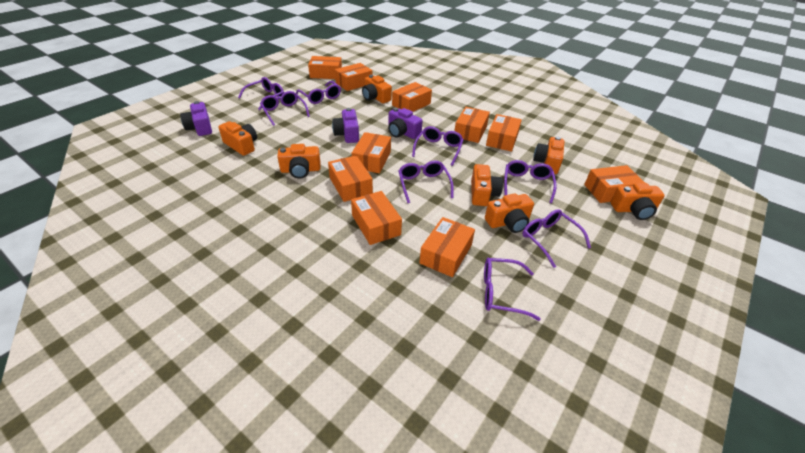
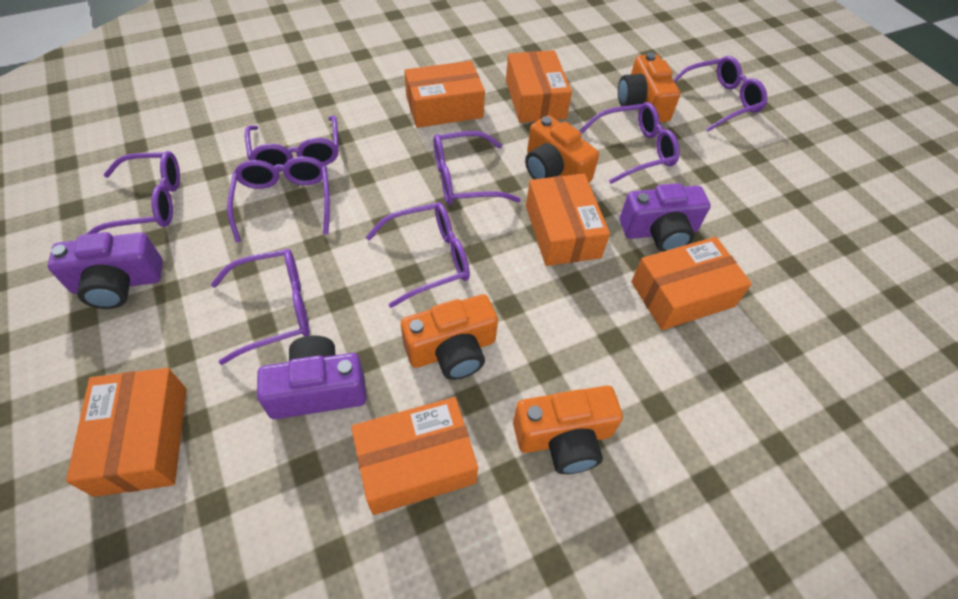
orange box: 10 -> 6
orange camera: 7 -> 4

